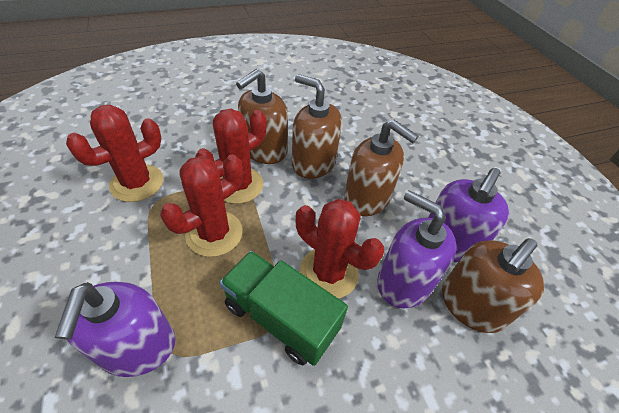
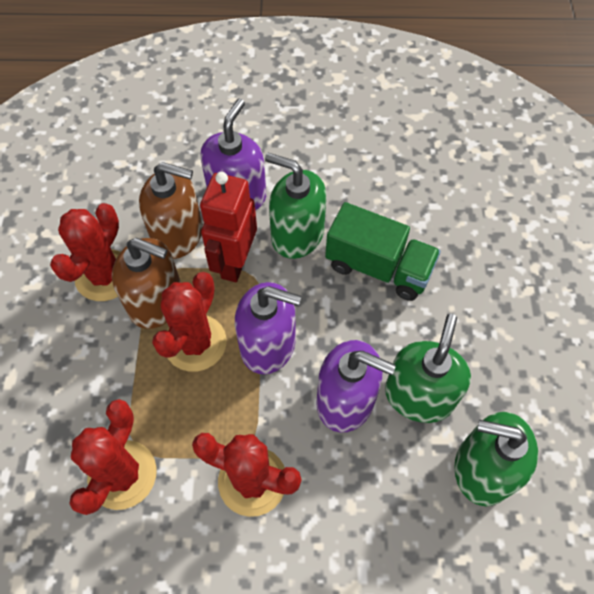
brown soap dispenser: 4 -> 2
green soap dispenser: 0 -> 3
red robot: 0 -> 1

